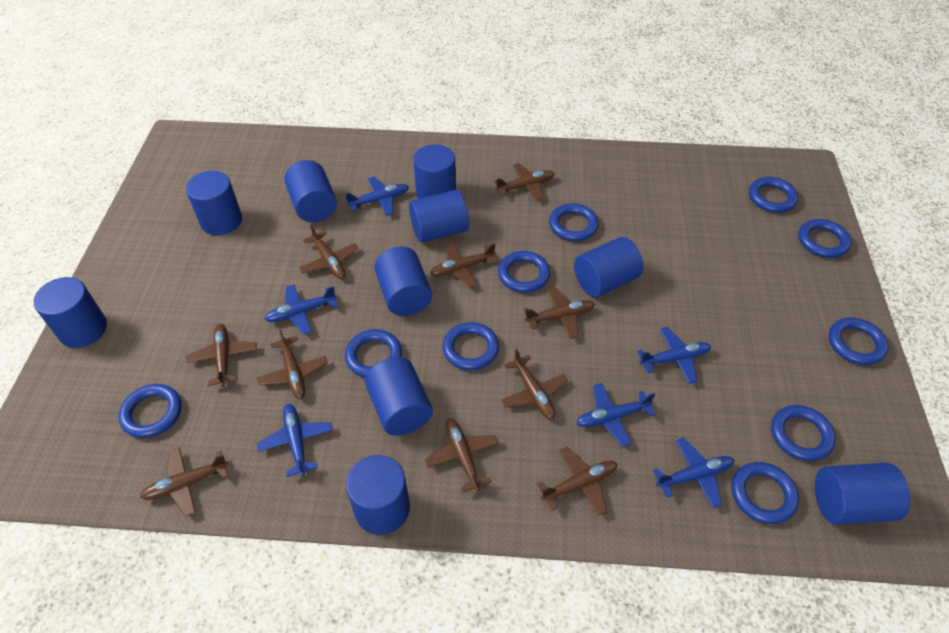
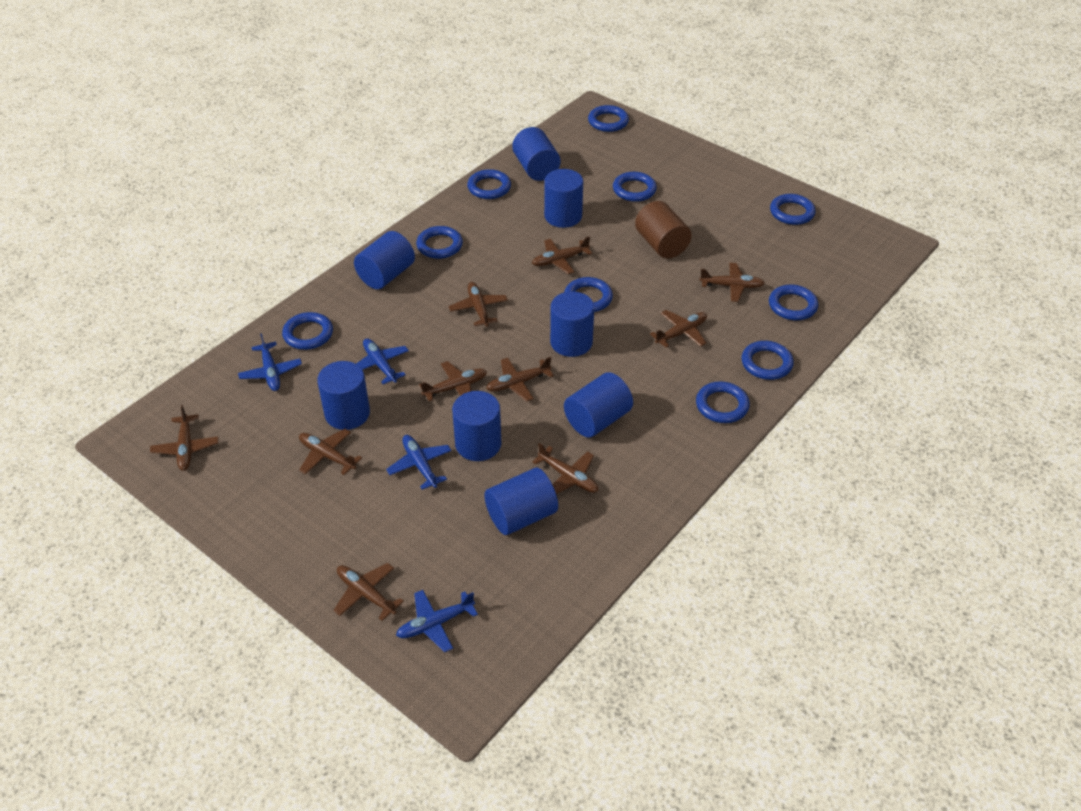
blue cylinder: 10 -> 8
blue plane: 6 -> 4
brown cylinder: 0 -> 1

